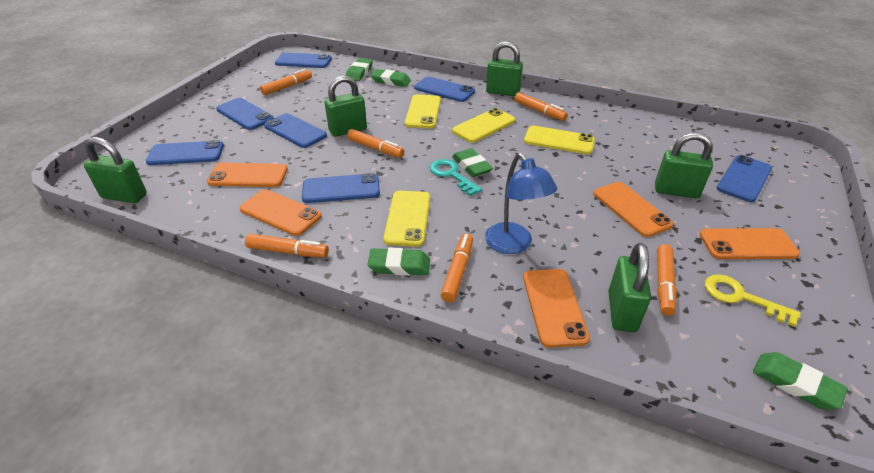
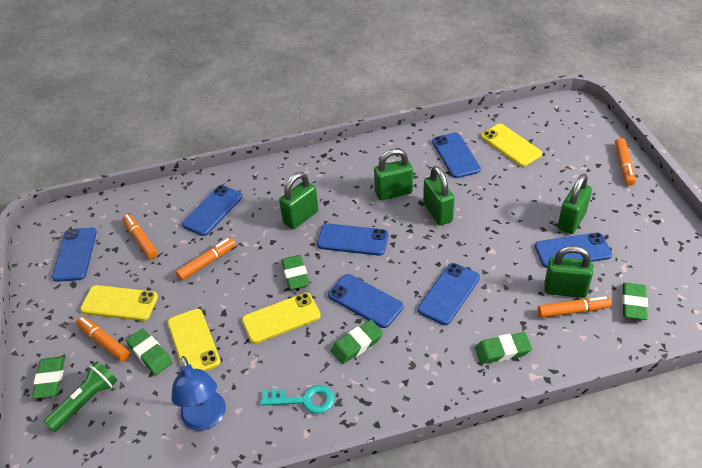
green eraser: 5 -> 6
green flashlight: 0 -> 1
orange marker: 6 -> 5
orange phone: 5 -> 0
yellow key: 1 -> 0

